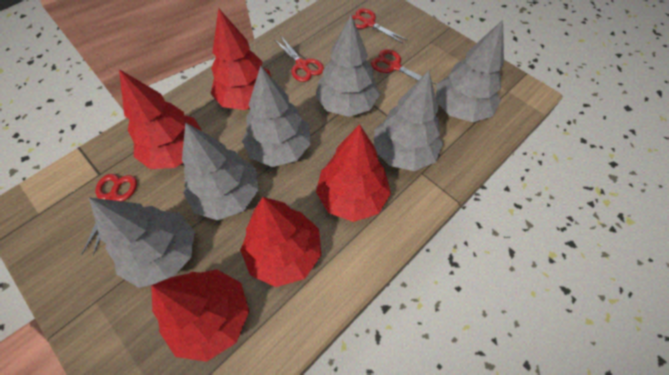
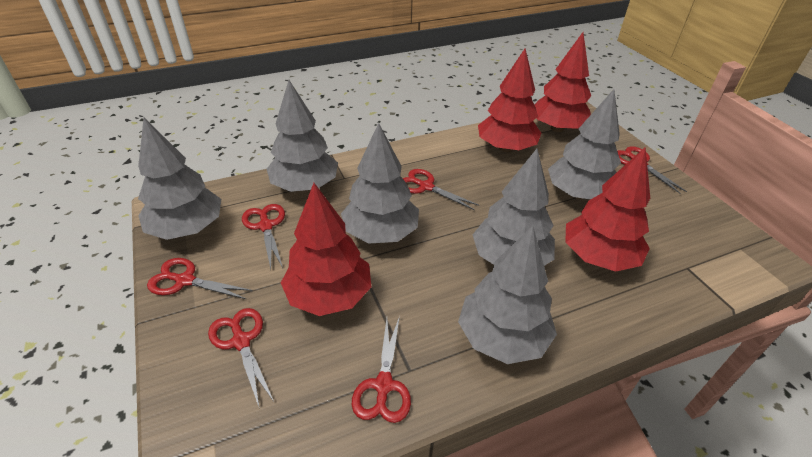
red scissors: 4 -> 6
red tree: 5 -> 4

